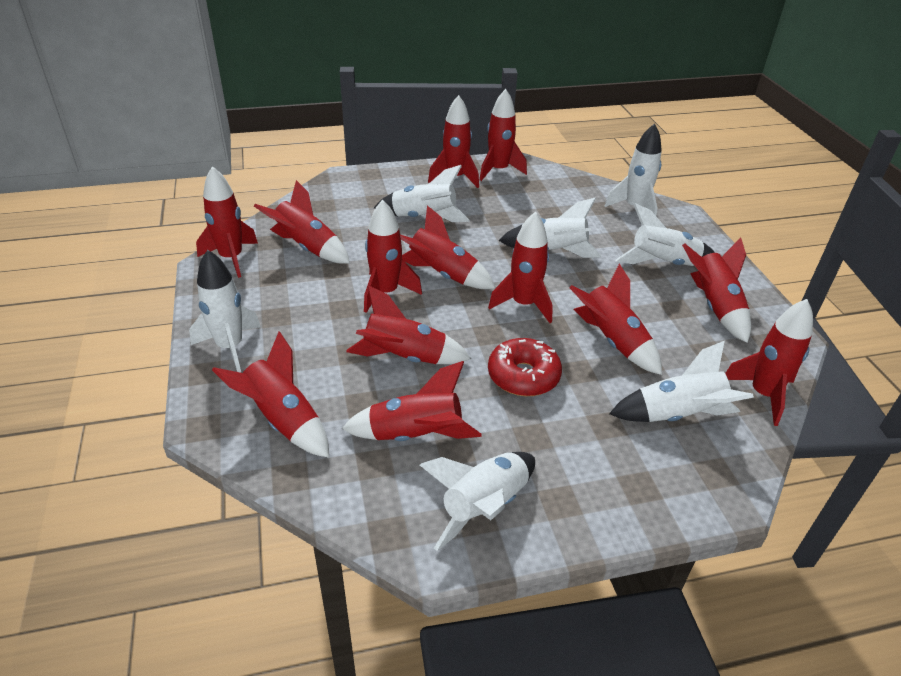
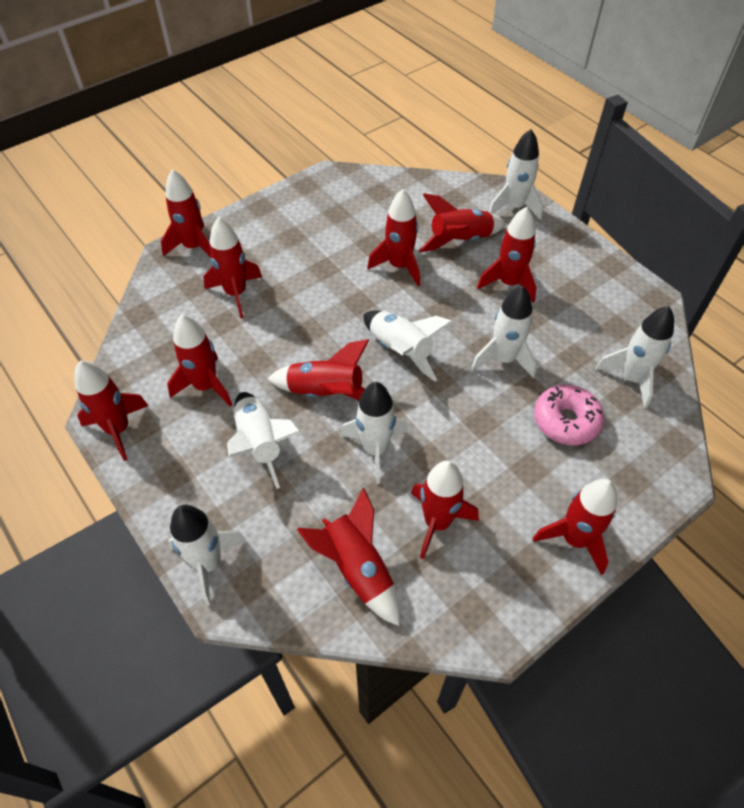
pink donut: 0 -> 1
red donut: 1 -> 0
red rocket: 13 -> 11

